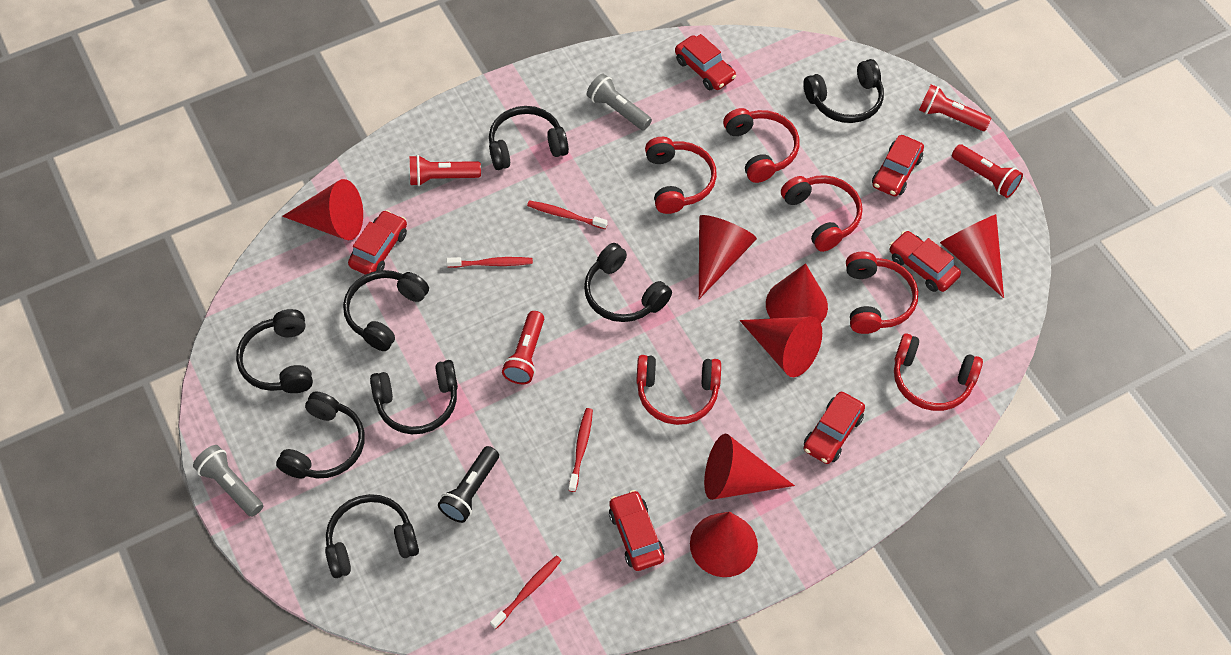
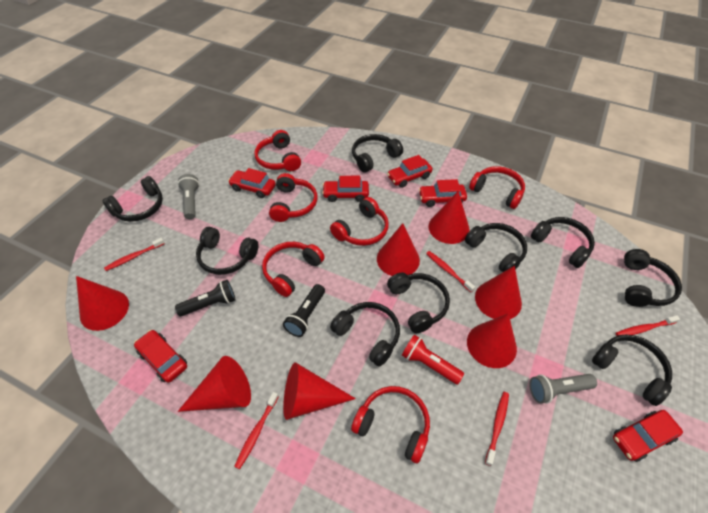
black flashlight: 1 -> 2
black headphones: 8 -> 9
red flashlight: 4 -> 1
red toothbrush: 4 -> 5

